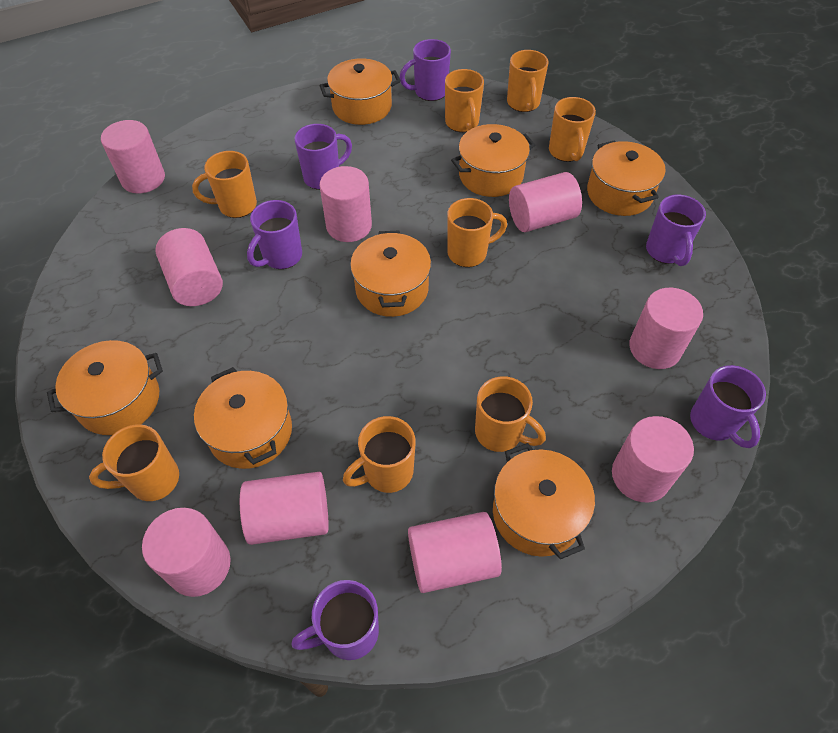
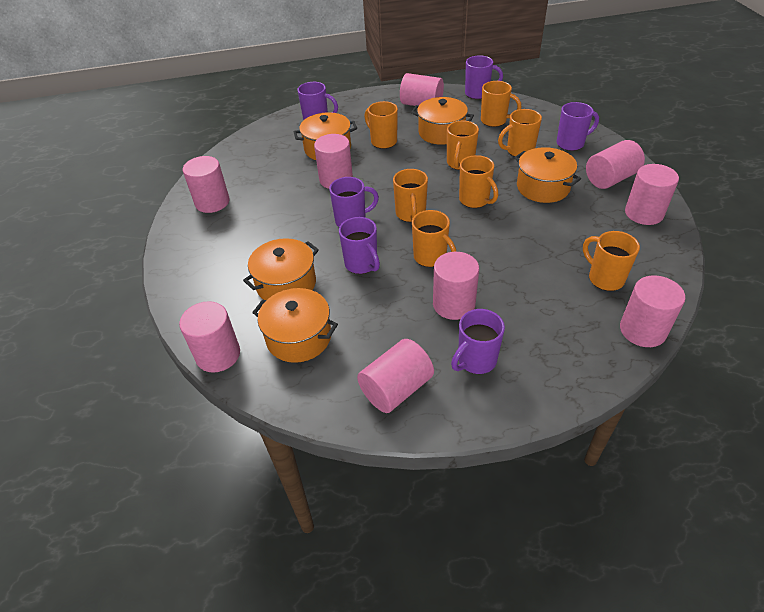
orange pot: 7 -> 5

